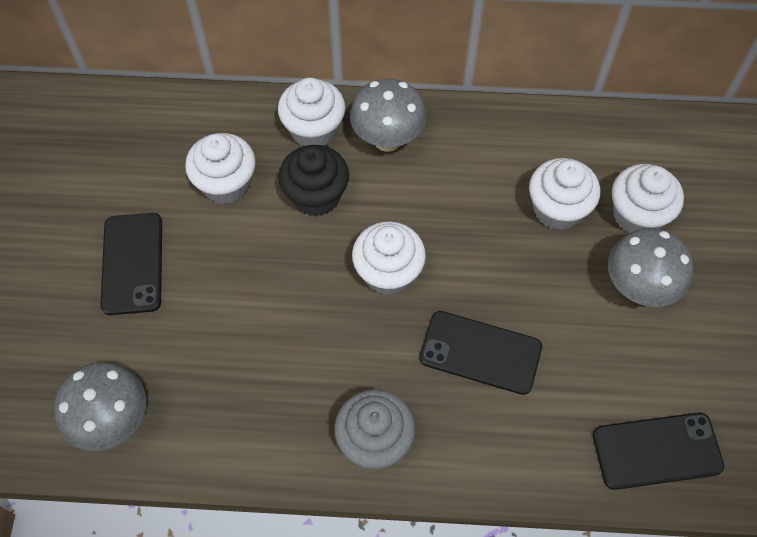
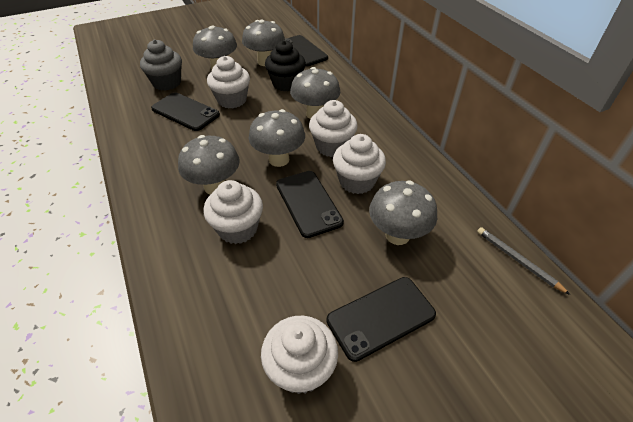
black phone: 3 -> 4
grey mushroom: 3 -> 6
grey pencil: 0 -> 1

